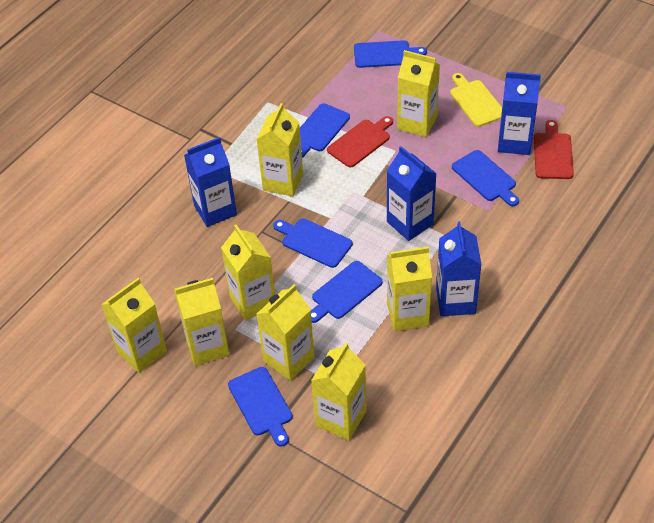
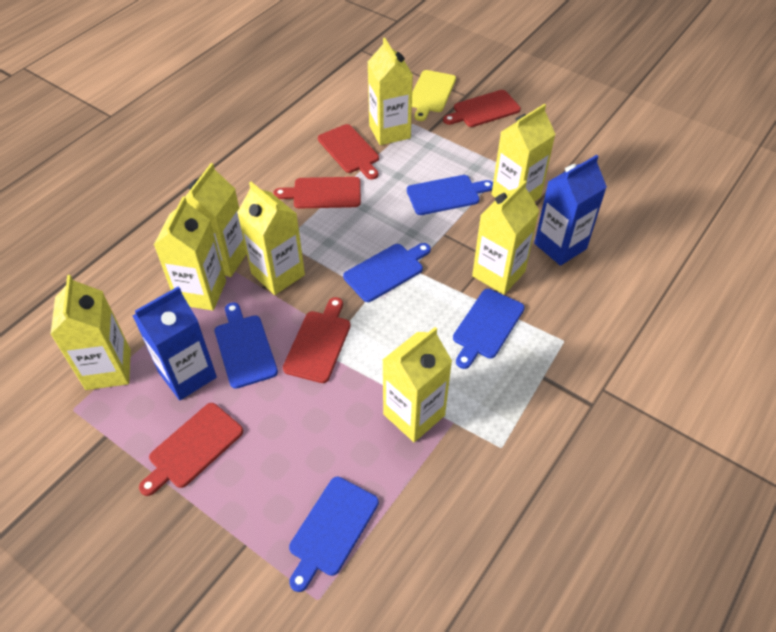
blue carton: 4 -> 2
blue cutting board: 6 -> 5
red cutting board: 2 -> 5

